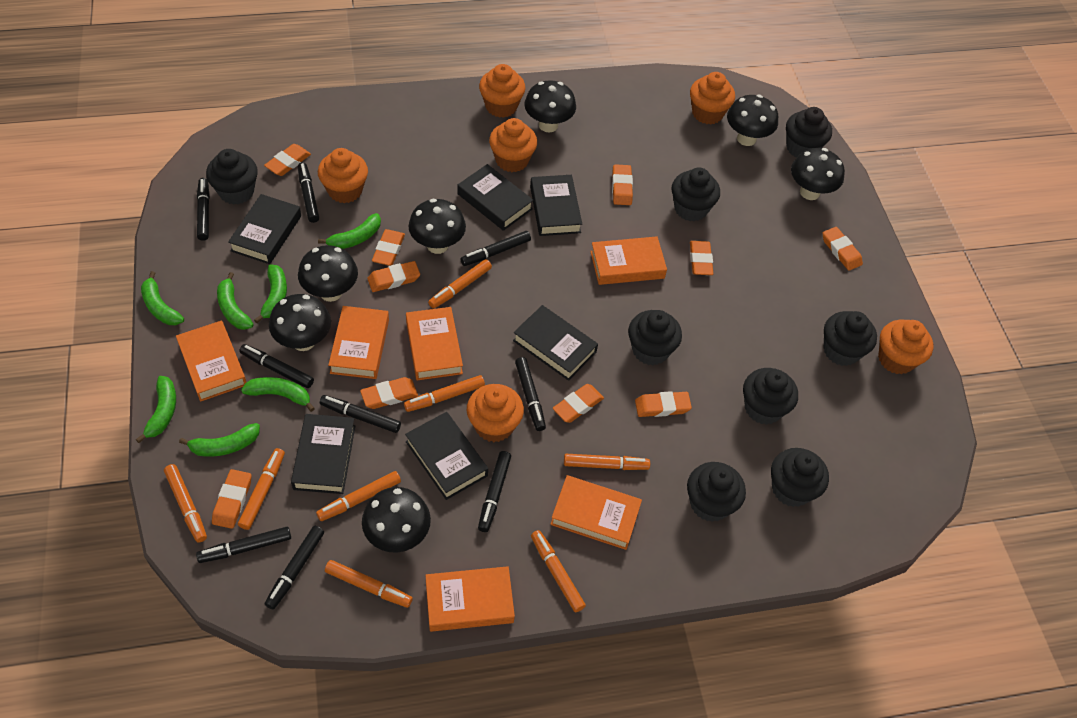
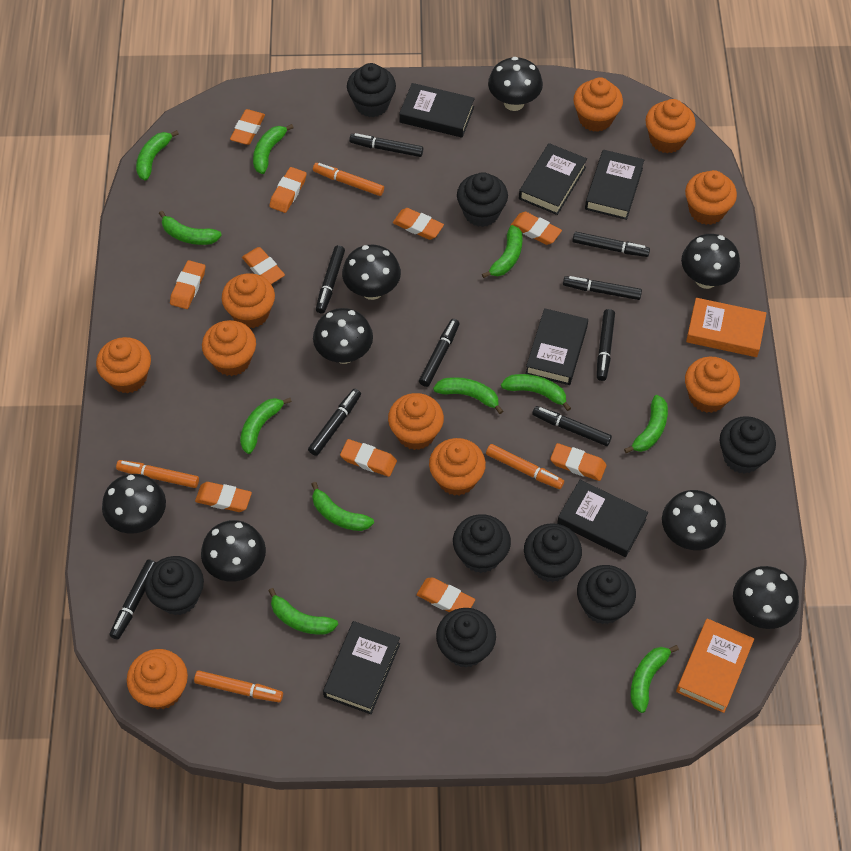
black mushroom: 7 -> 8
green banana: 7 -> 11
orange book: 6 -> 2
orange cupcake: 6 -> 10
orange marker: 8 -> 4

